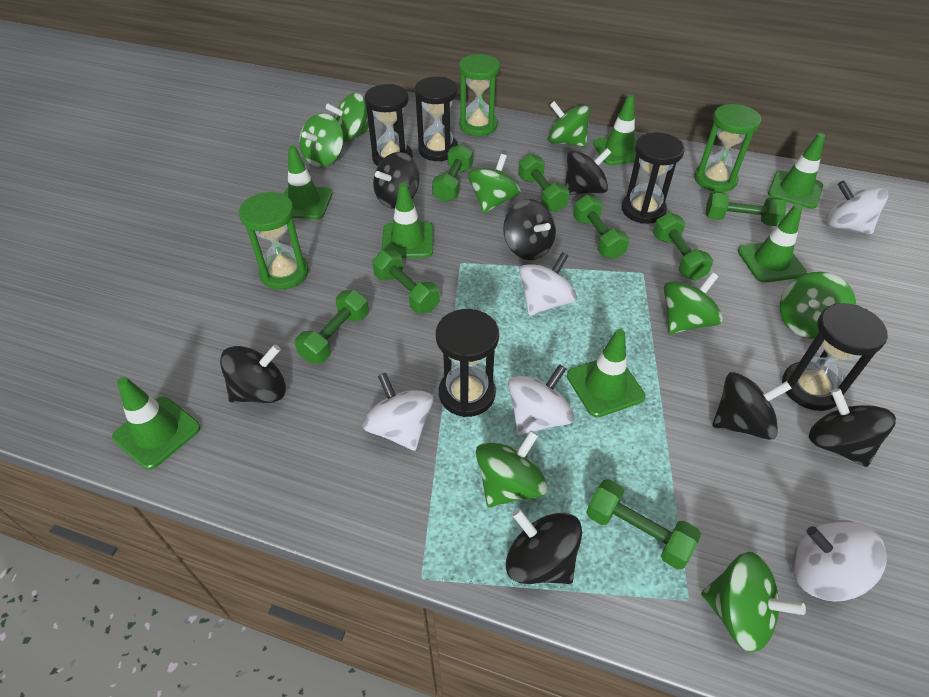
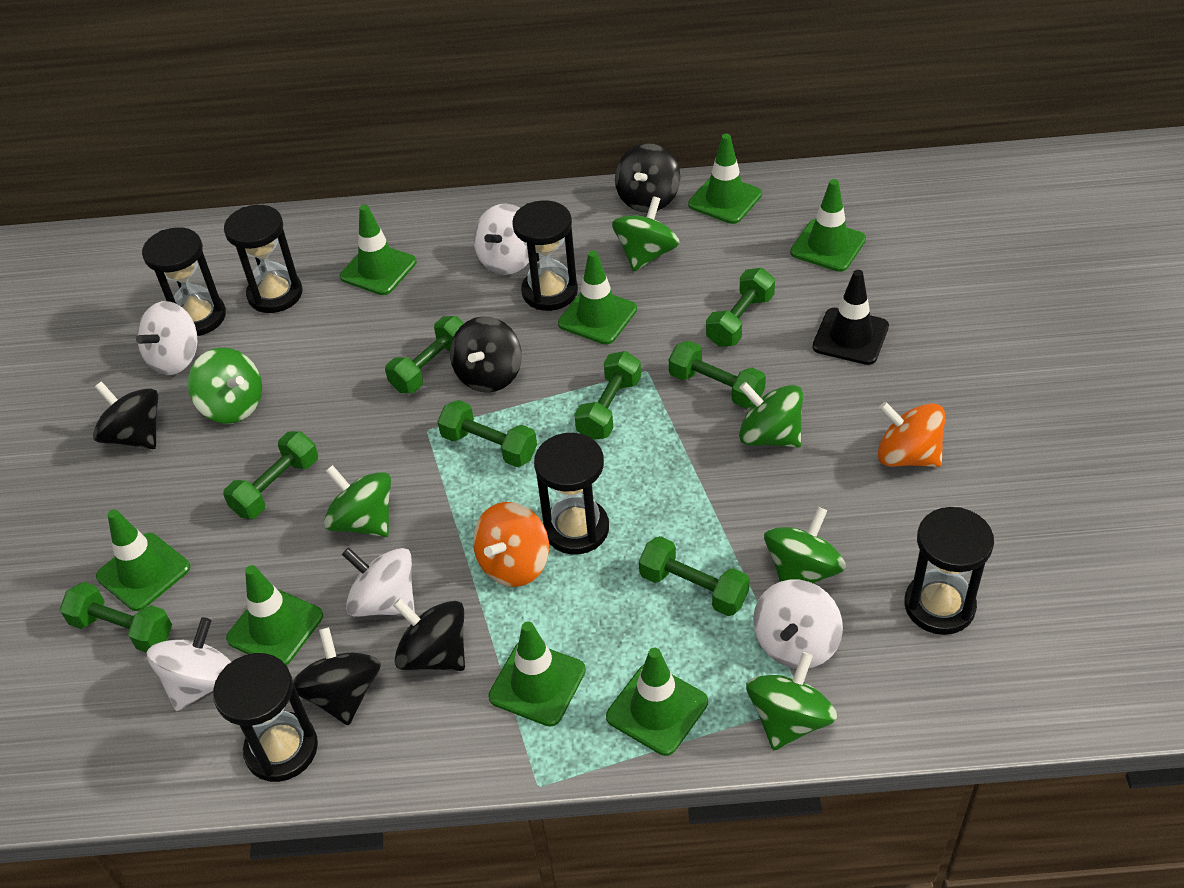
black hourglass: 5 -> 6
black spinning top: 7 -> 5
black traffic cone: 0 -> 1
green hourglass: 3 -> 0
green spinning top: 8 -> 6
green traffic cone: 7 -> 8
orange spinning top: 0 -> 2

